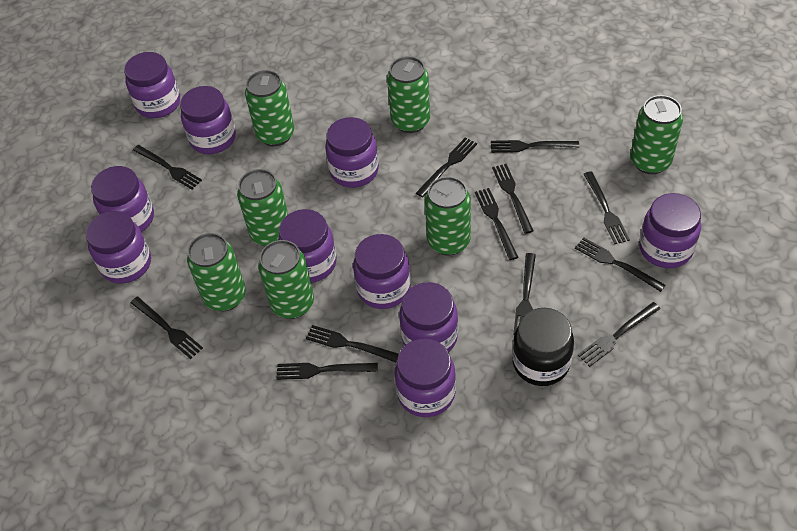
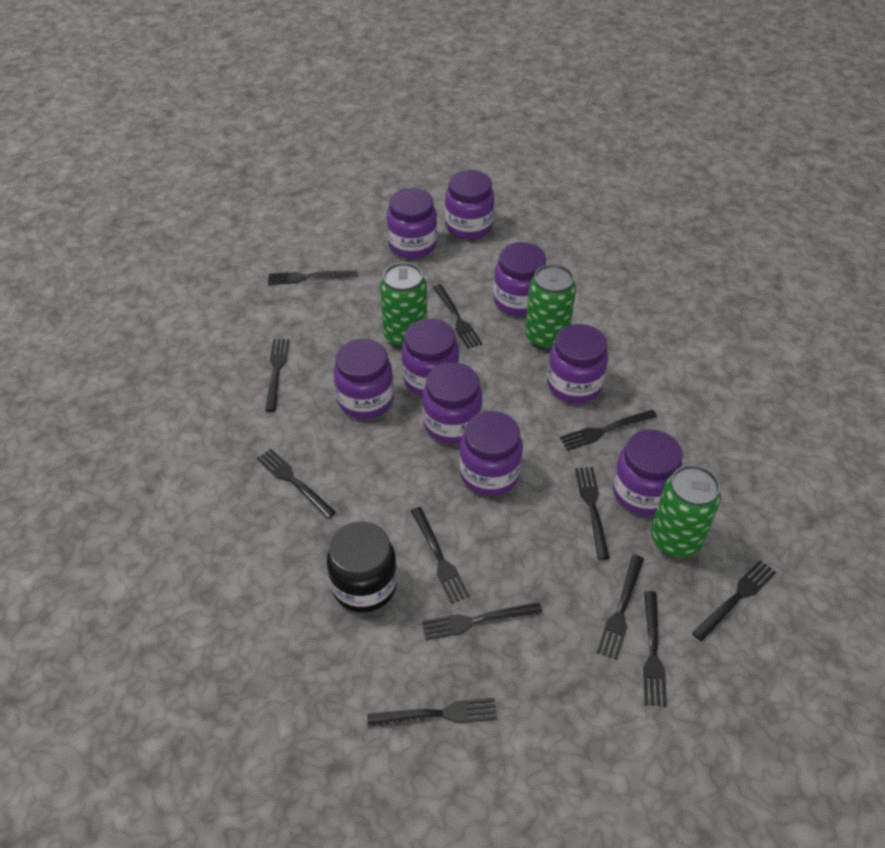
green can: 7 -> 3
purple jar: 10 -> 9

